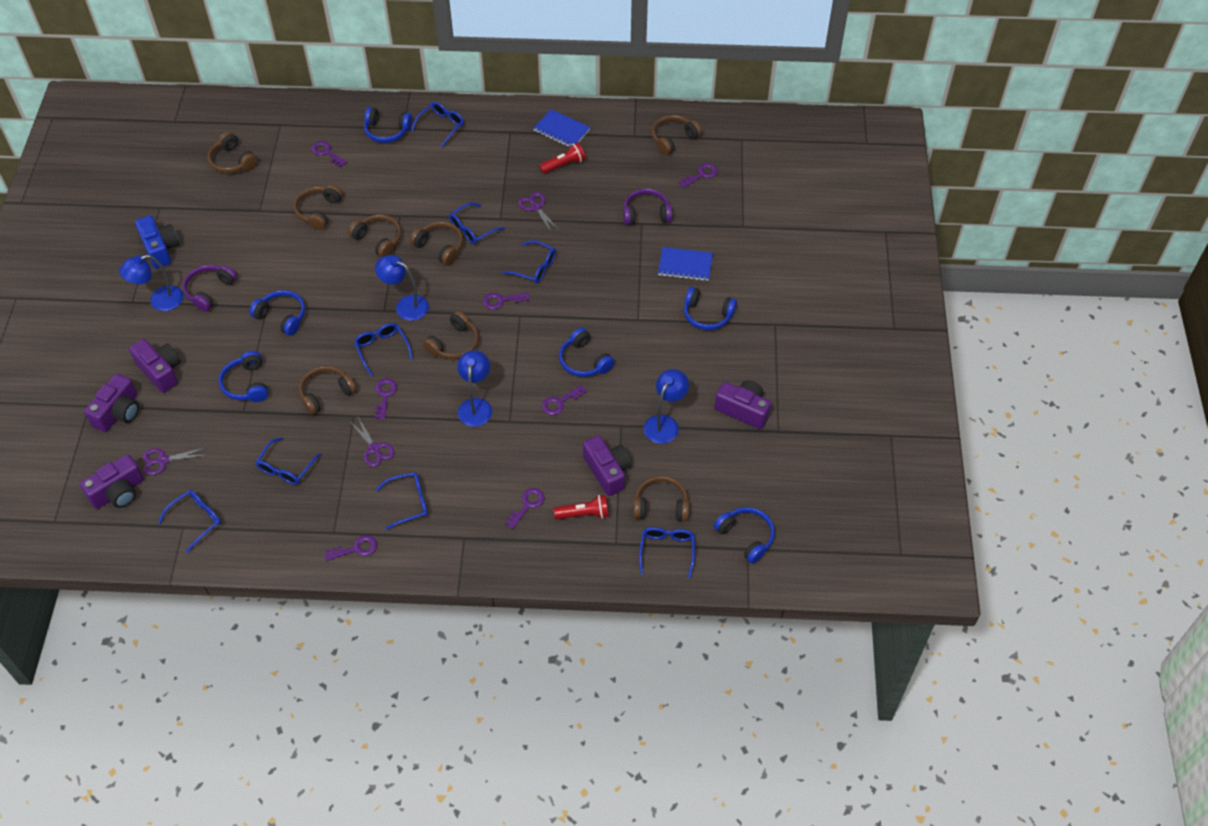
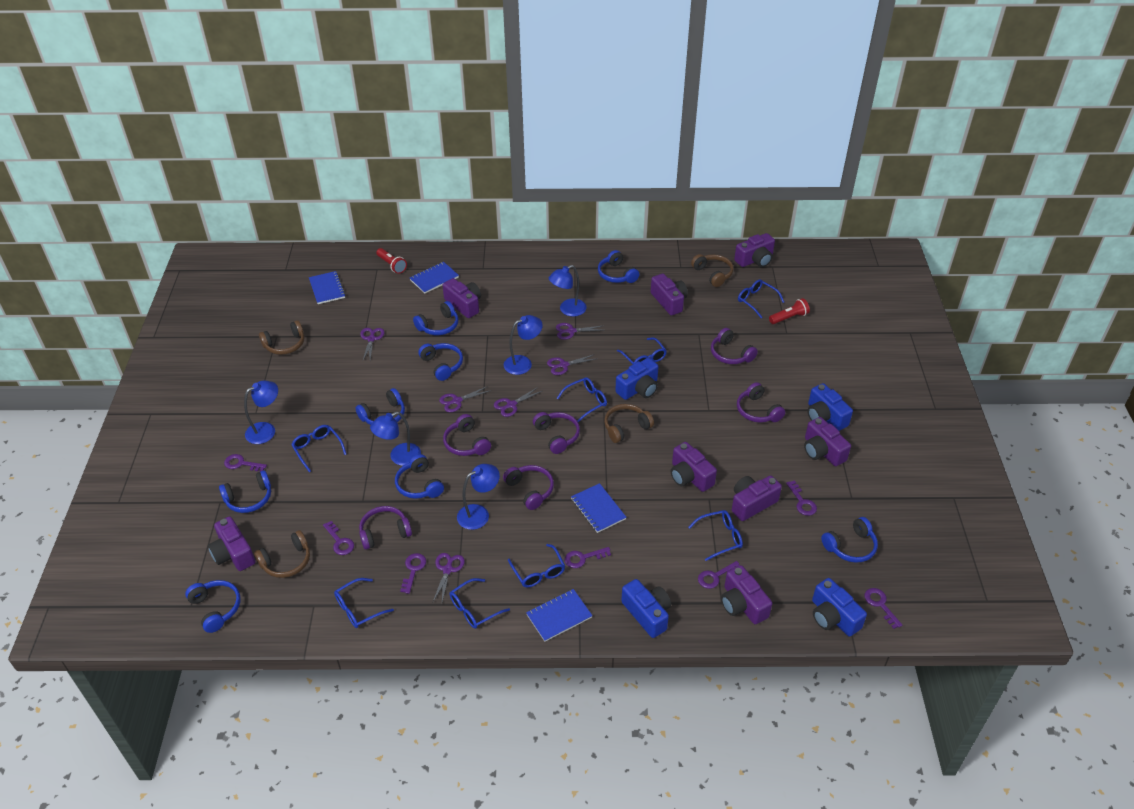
blue camera: 1 -> 4
blue headphones: 6 -> 8
blue lamp: 4 -> 5
blue notebook: 2 -> 4
brown headphones: 8 -> 4
purple camera: 5 -> 8
purple headphones: 2 -> 6
purple scissors: 3 -> 6

